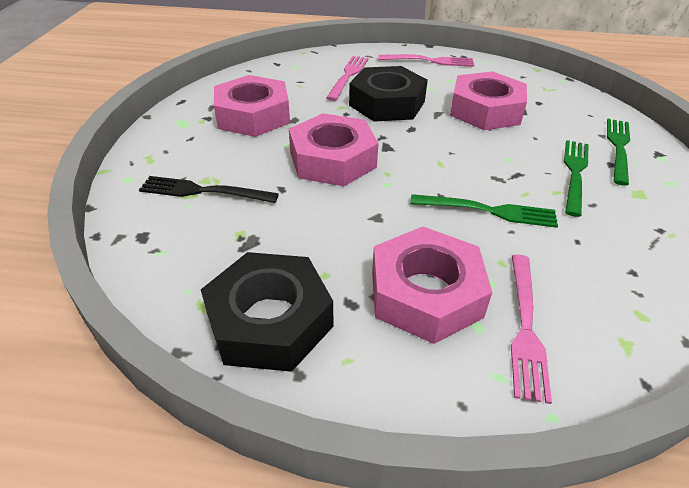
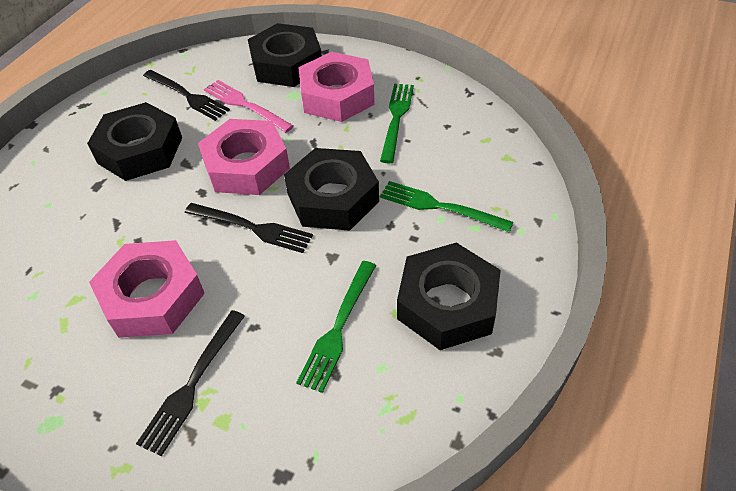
black fork: 1 -> 3
black nut: 2 -> 4
pink fork: 3 -> 1
pink nut: 4 -> 3

